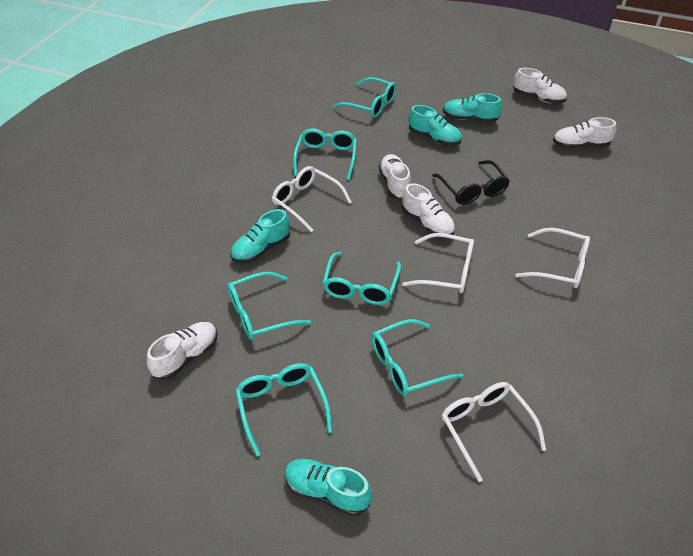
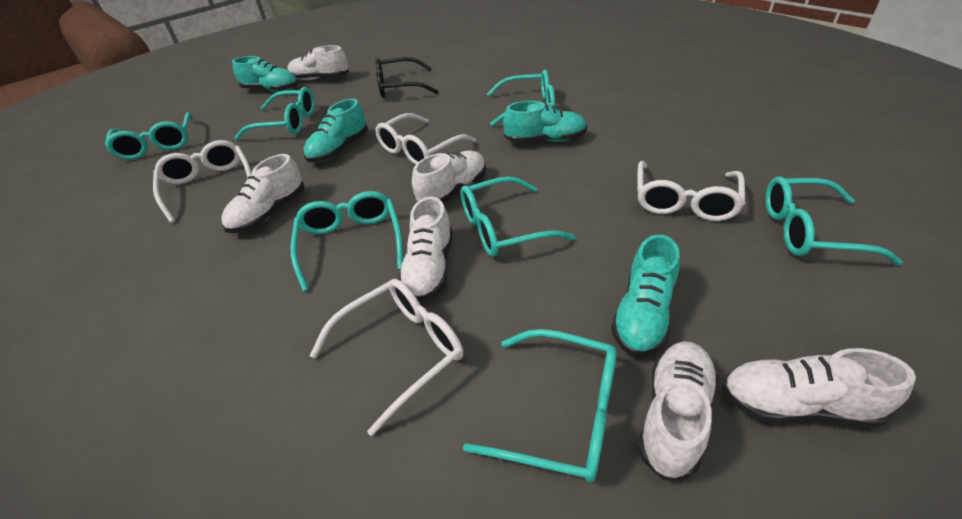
turquoise glasses: 6 -> 7
white shoe: 5 -> 6

